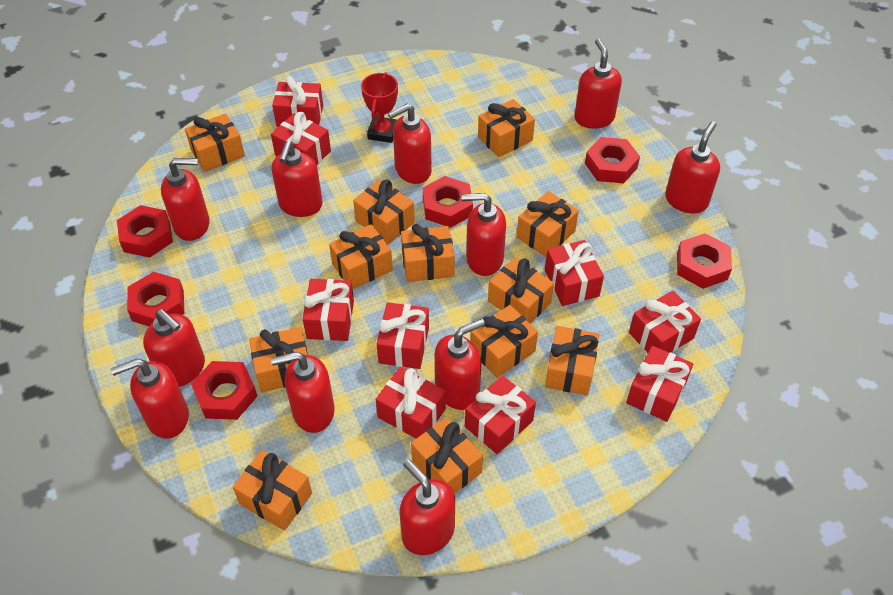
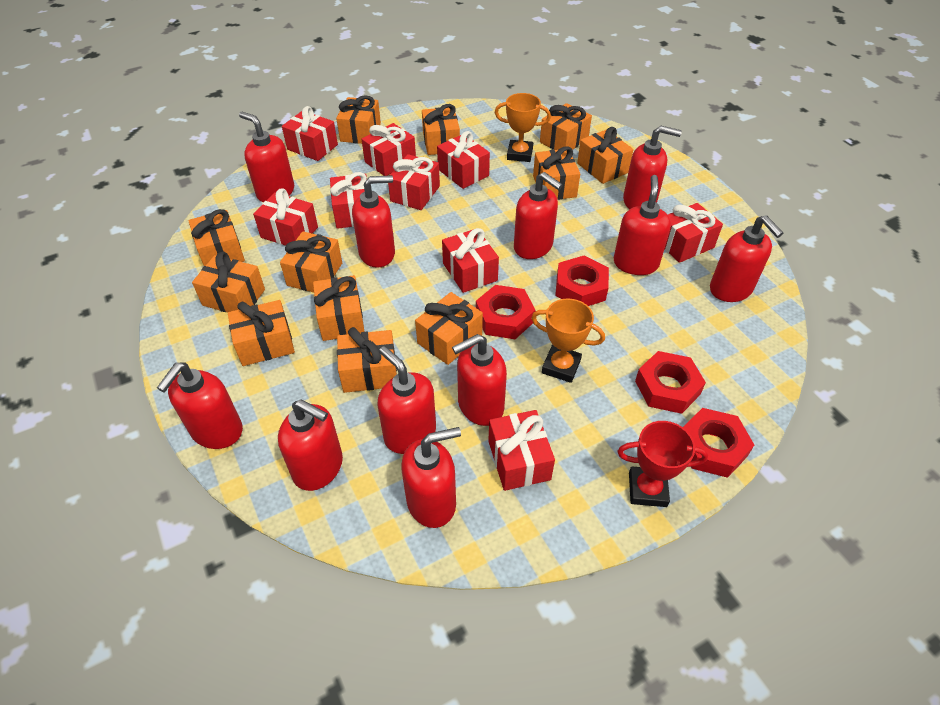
orange trophy: 0 -> 2
red nut: 6 -> 4

